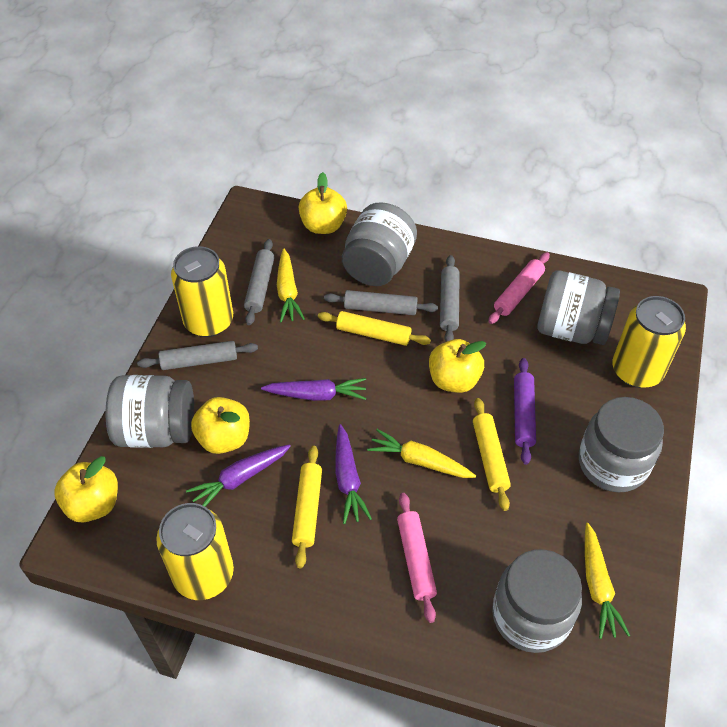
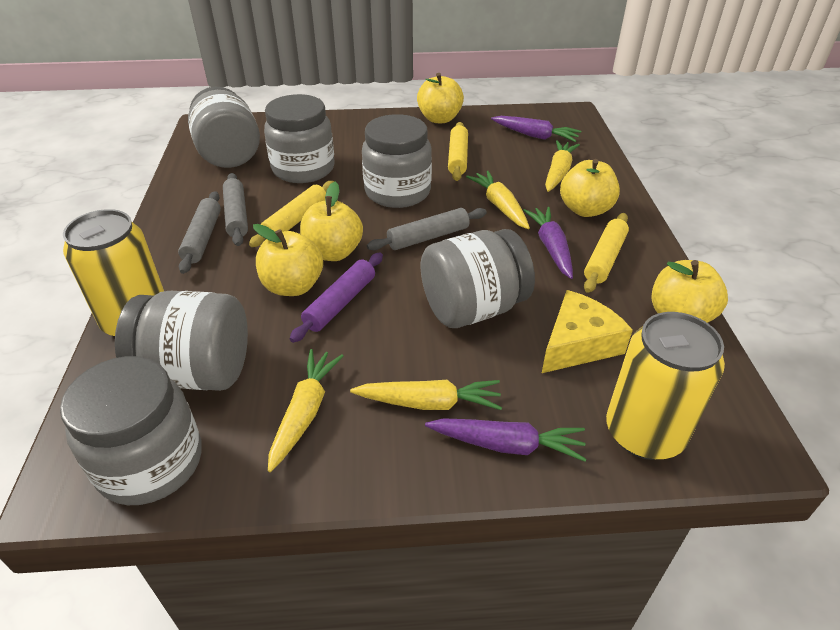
grey jar: 5 -> 6
grey rolling pin: 4 -> 3
pink rolling pin: 2 -> 0
yellow apple: 4 -> 5
yellow can: 3 -> 2
yellow carrot: 3 -> 4
yellow cheese: 0 -> 1

